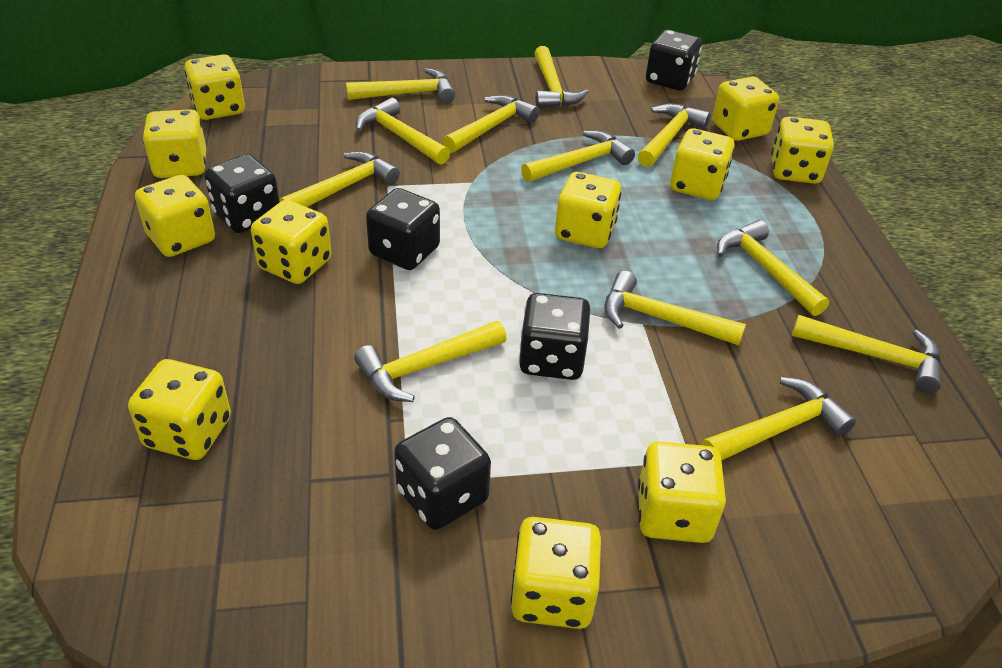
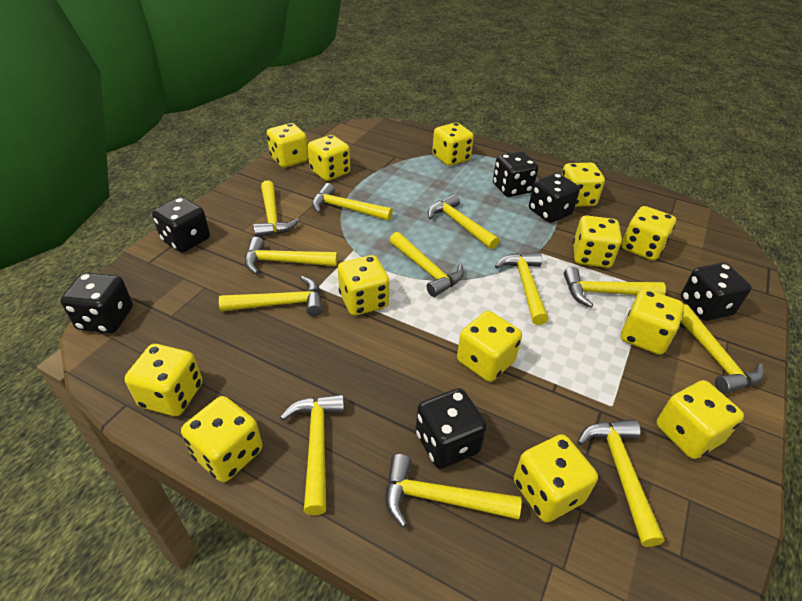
black dice: 5 -> 6
yellow dice: 11 -> 13

